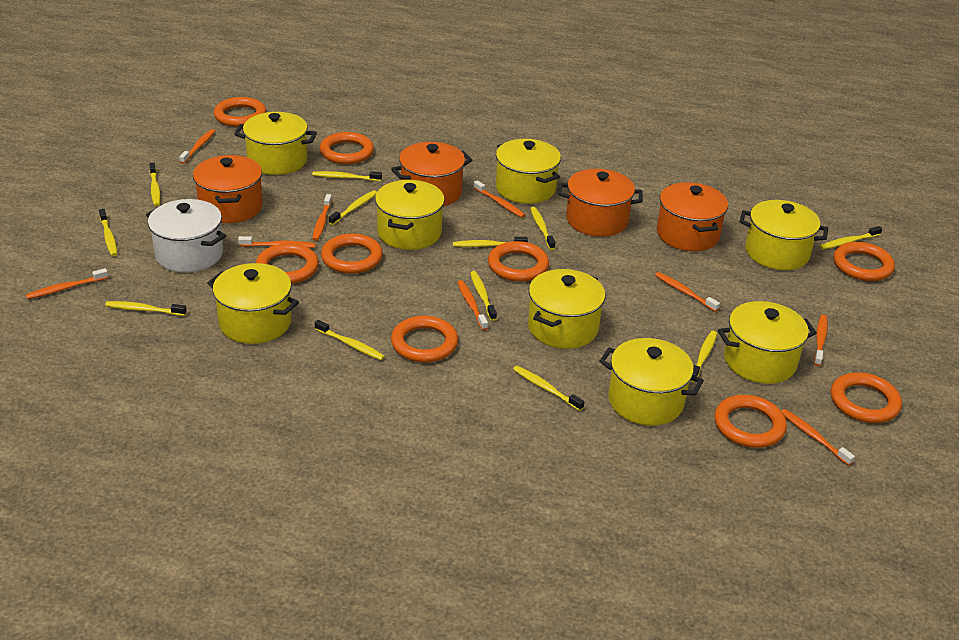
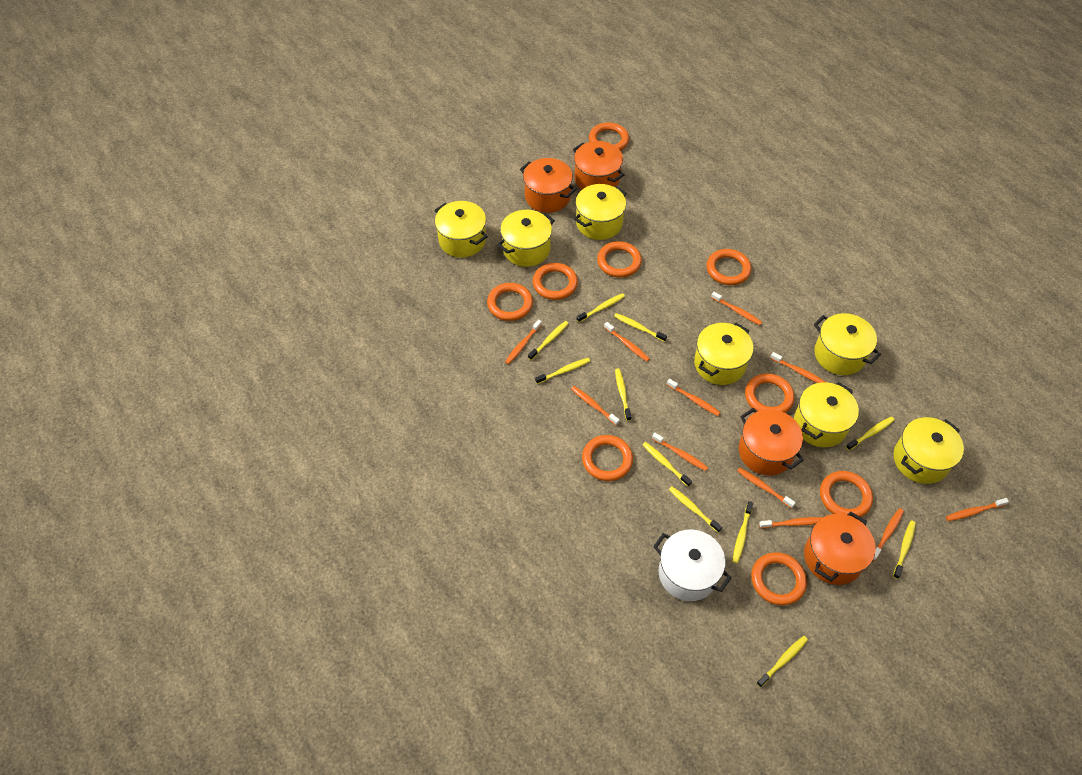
orange toothbrush: 9 -> 11
yellow pot: 8 -> 7
yellow toothbrush: 12 -> 11

